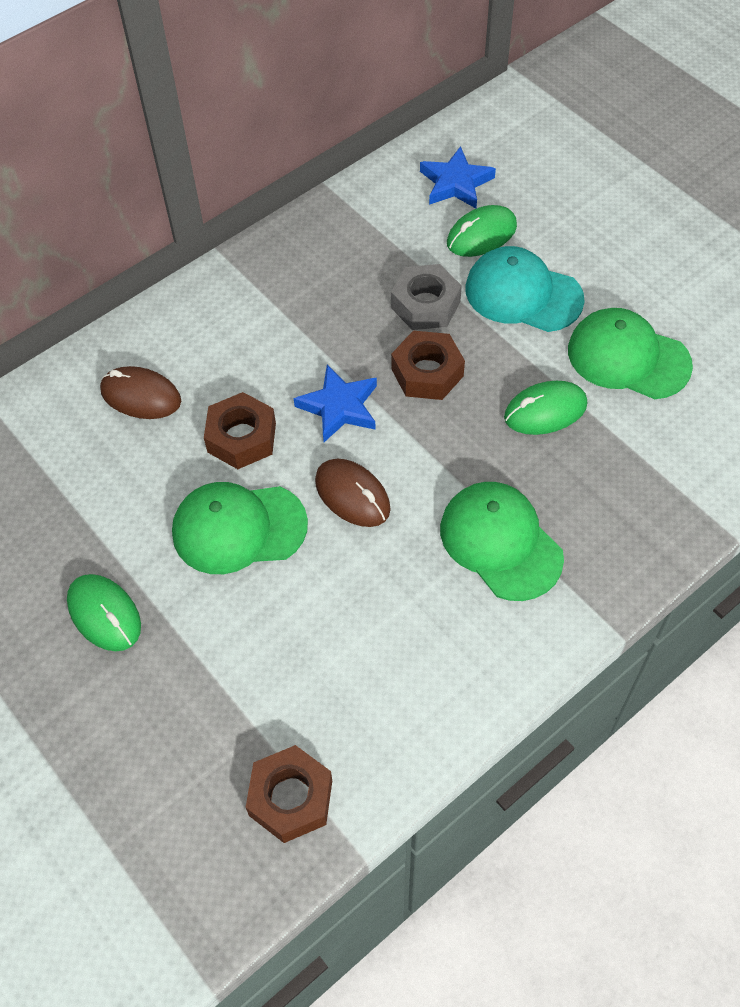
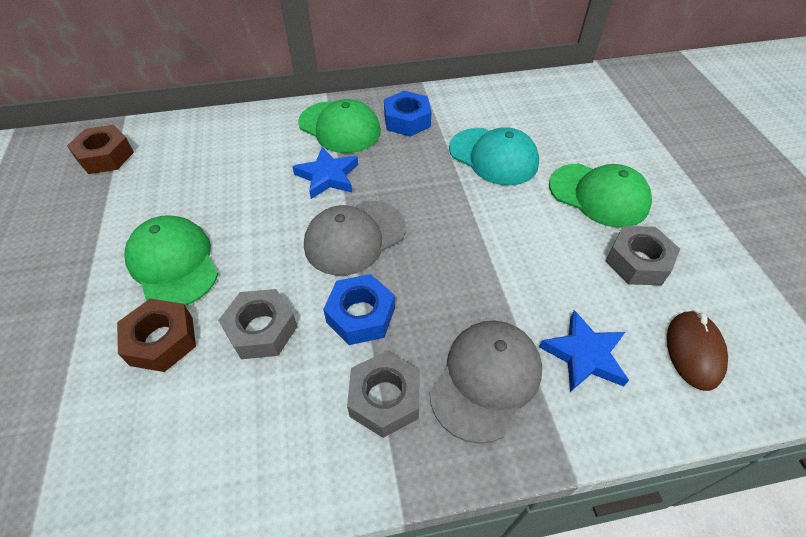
blue nut: 0 -> 2
brown mouse: 2 -> 1
brown nut: 3 -> 2
green mouse: 3 -> 0
grey cap: 0 -> 2
grey nut: 1 -> 3

